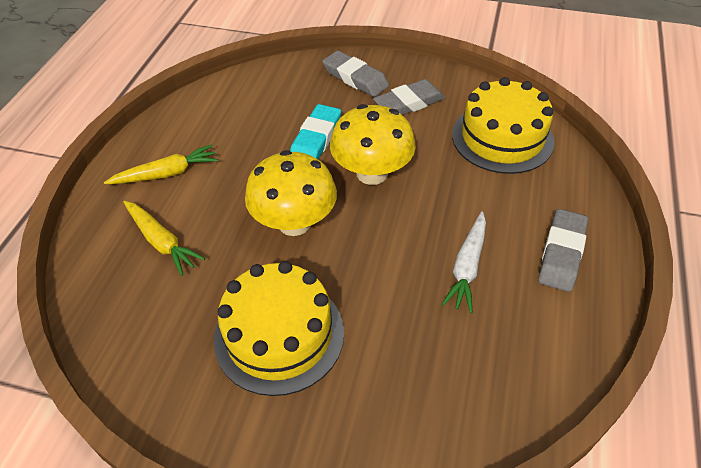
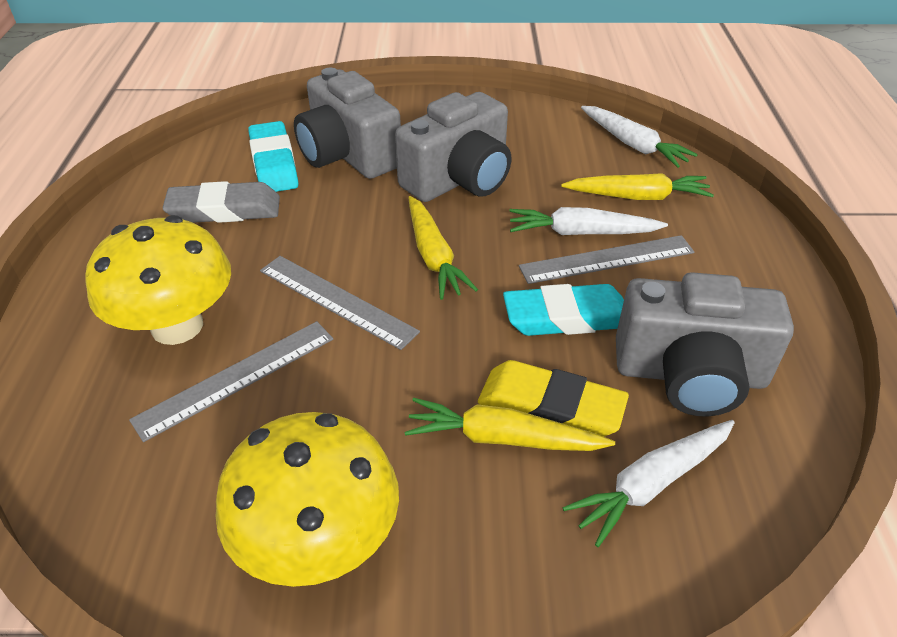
grey camera: 0 -> 3
grey eraser: 3 -> 1
grey ruler: 0 -> 3
turquoise eraser: 1 -> 2
white carrot: 1 -> 3
yellow cake: 2 -> 0
yellow carrot: 2 -> 3
yellow eraser: 0 -> 1

